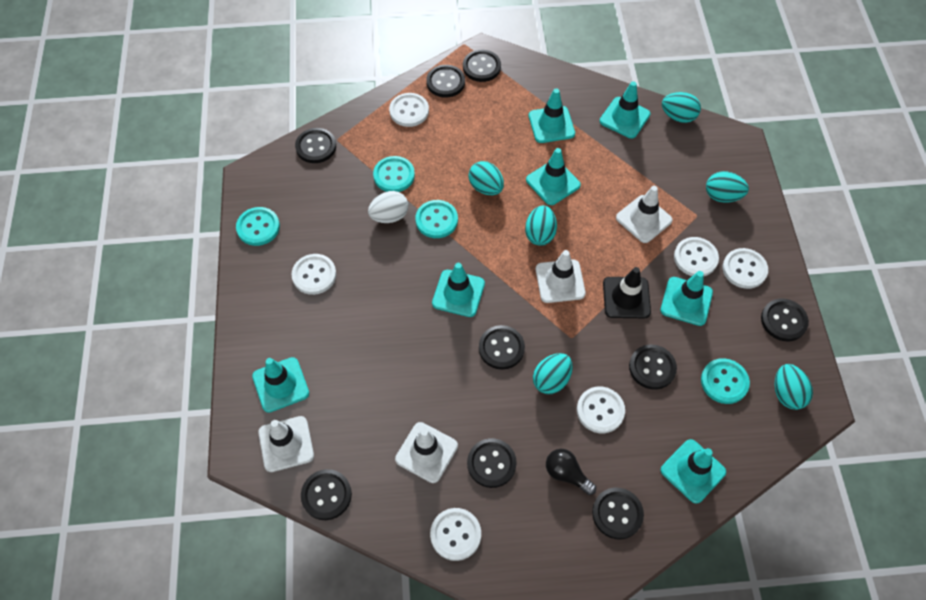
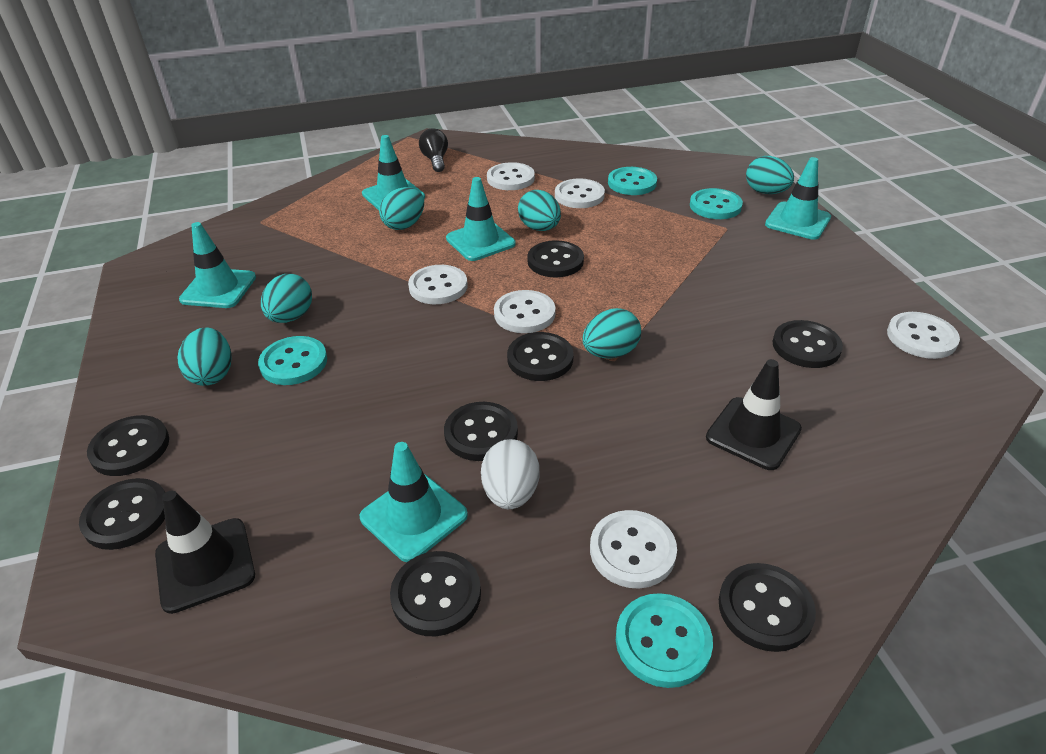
black button: 9 -> 8
black traffic cone: 1 -> 2
turquoise traffic cone: 7 -> 5
white traffic cone: 4 -> 0

